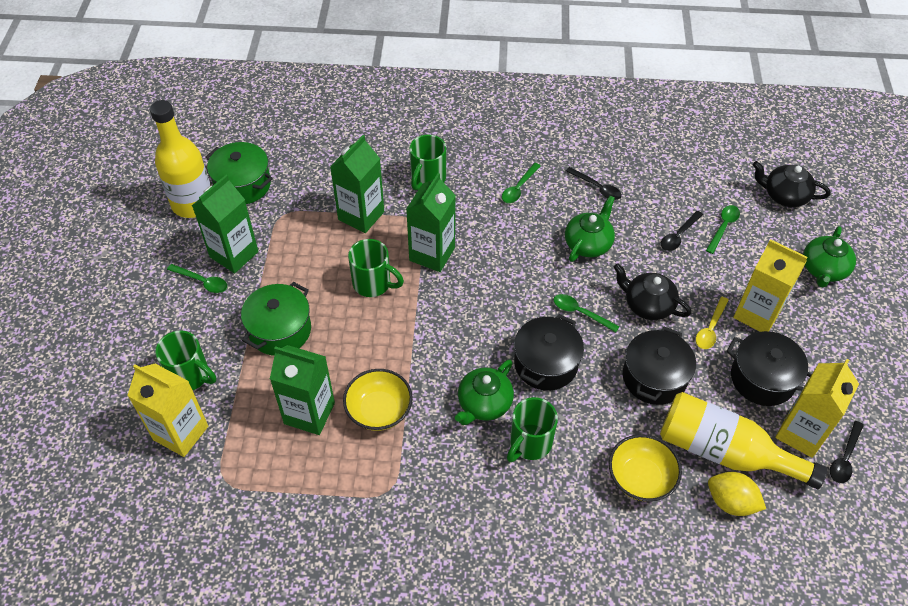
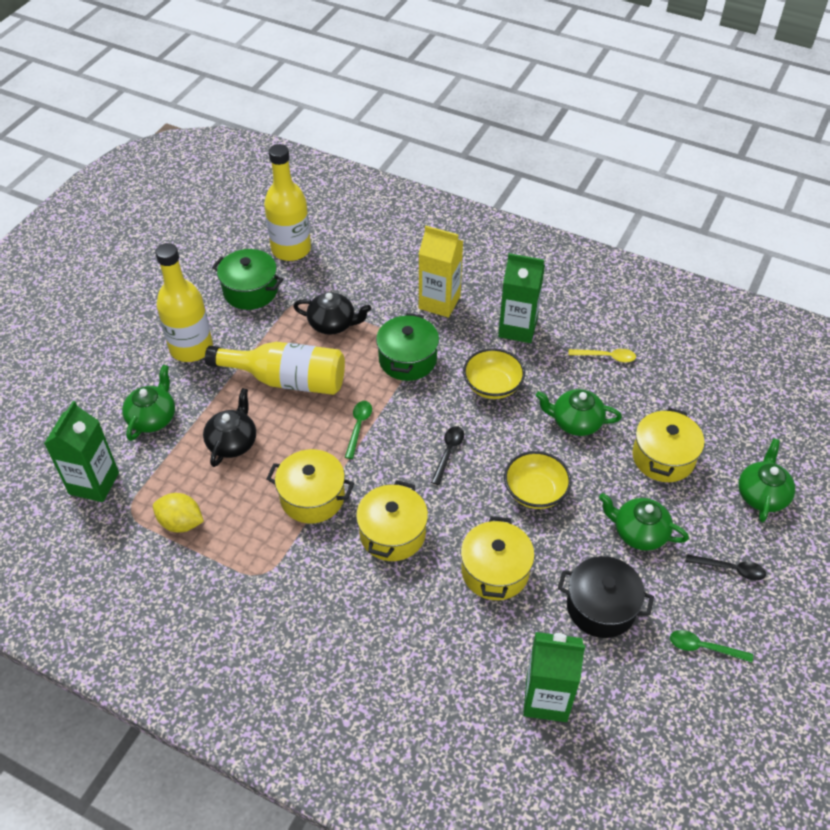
black pot: 3 -> 1
black spoon: 3 -> 2
green carton: 4 -> 3
green mug: 4 -> 0
green spoon: 4 -> 2
green teapot: 3 -> 4
yellow bottle: 2 -> 3
yellow carton: 3 -> 1
yellow pot: 0 -> 4

